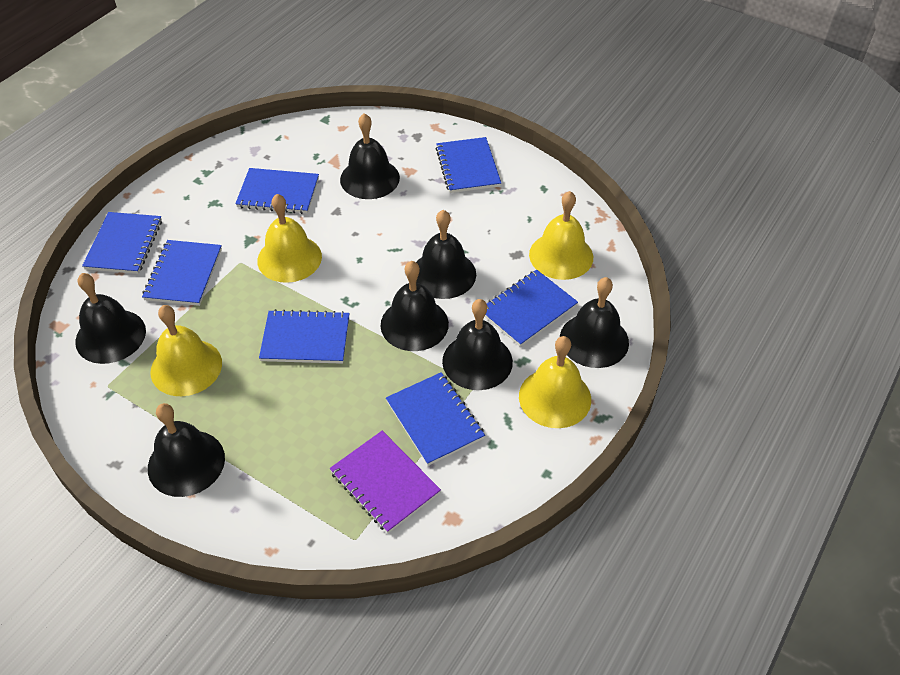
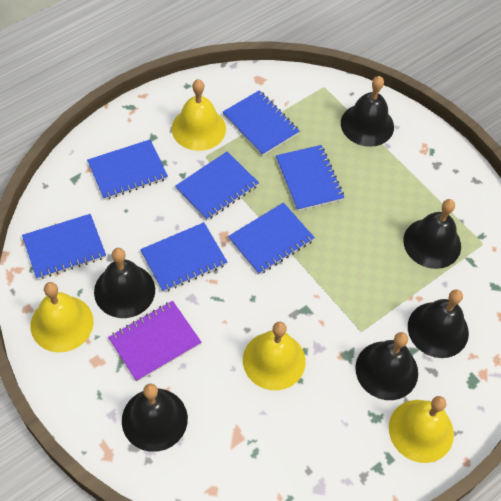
black bell: 7 -> 6

